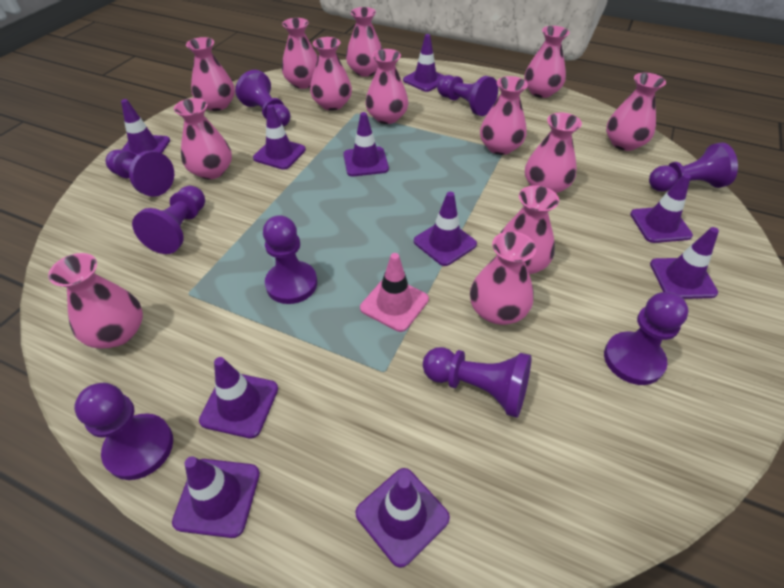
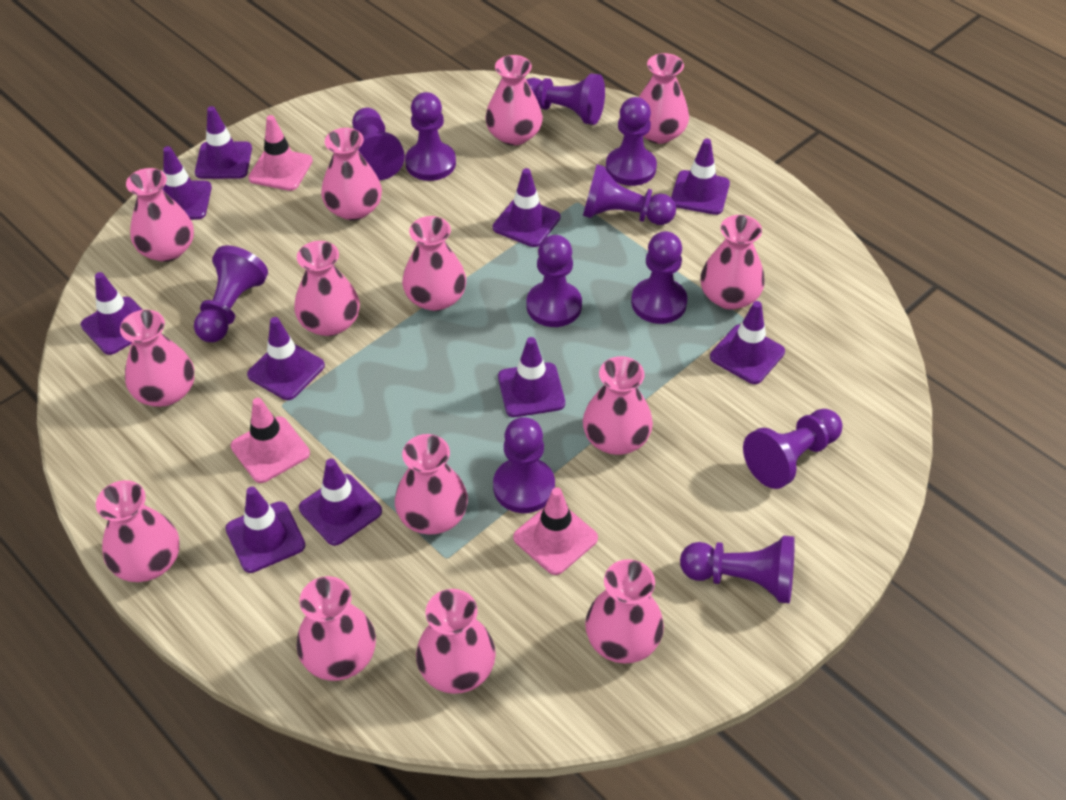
pink traffic cone: 1 -> 3
pink vase: 13 -> 14
purple pawn: 9 -> 11

